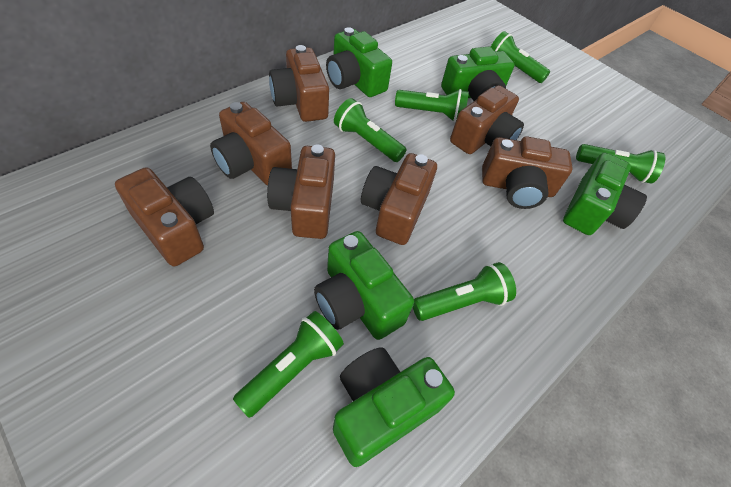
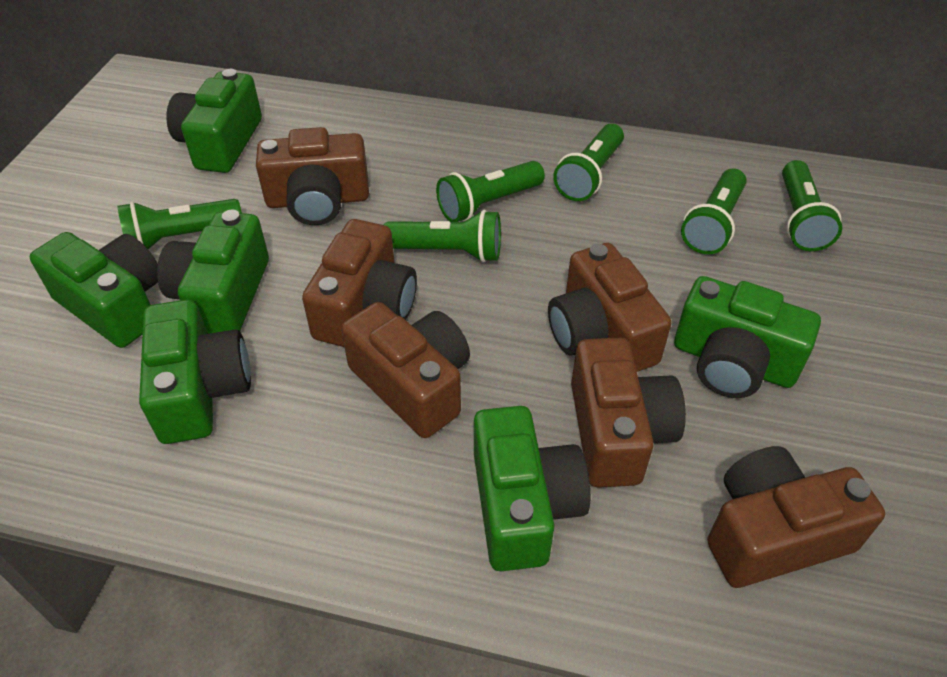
brown camera: 7 -> 6
green camera: 5 -> 6

